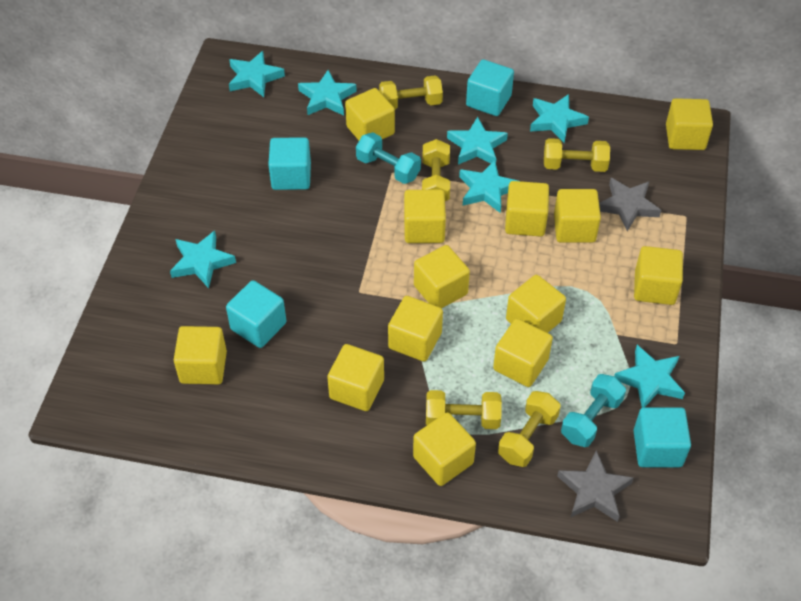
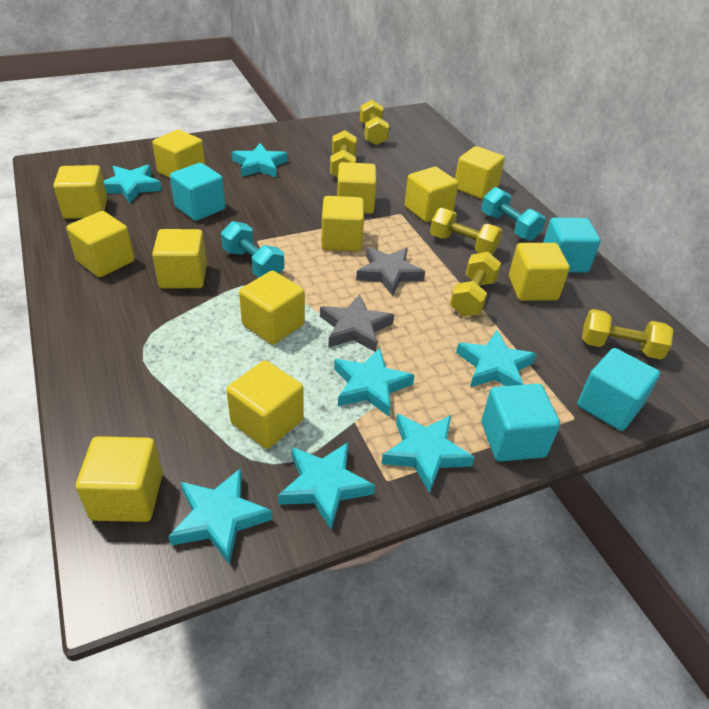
yellow cube: 13 -> 12

